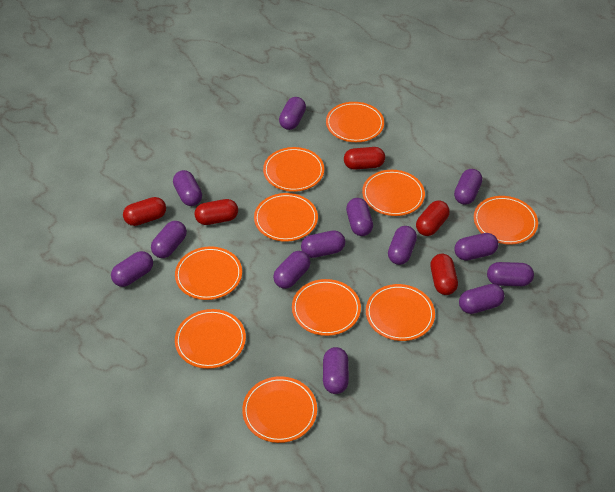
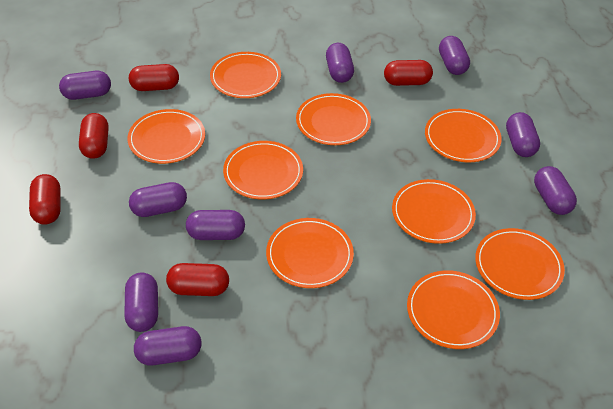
orange plate: 10 -> 9
purple capsule: 13 -> 9

